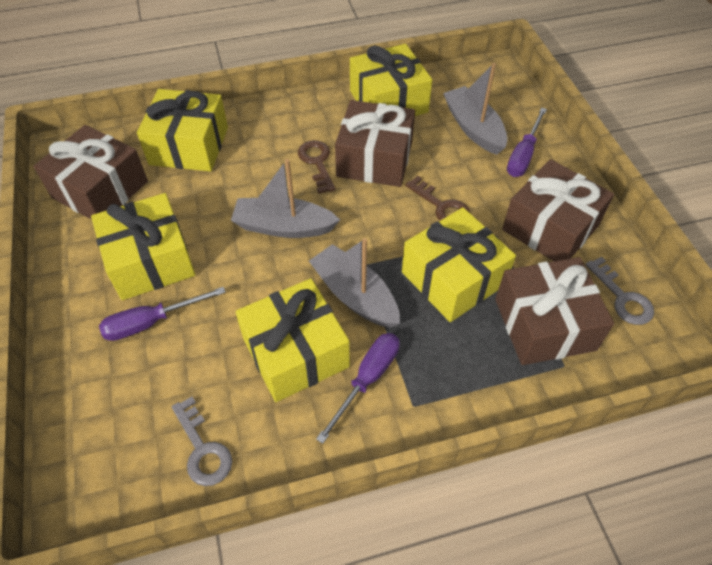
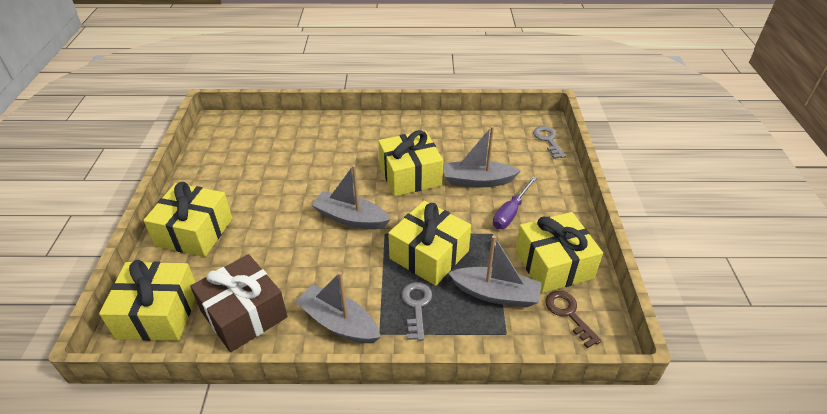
brown gift: 4 -> 1
brown key: 2 -> 1
grey boat: 3 -> 4
purple screwdriver: 3 -> 1

